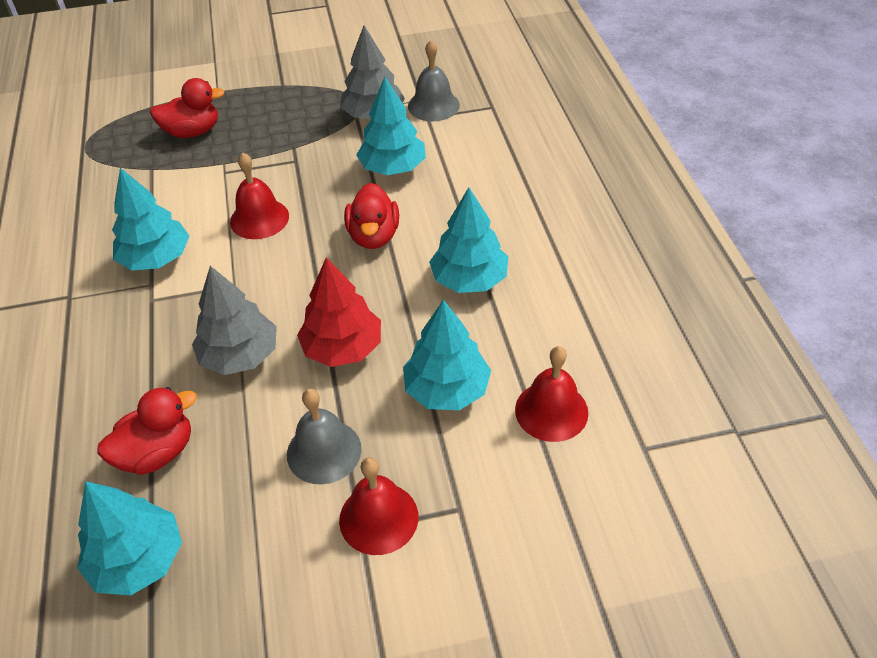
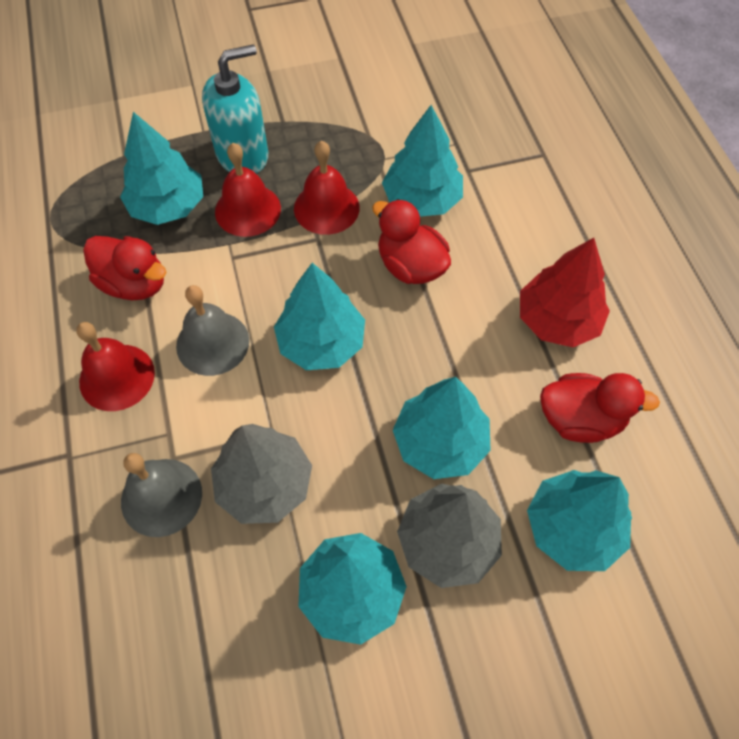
turquoise soap dispenser: 0 -> 1
turquoise tree: 5 -> 6

